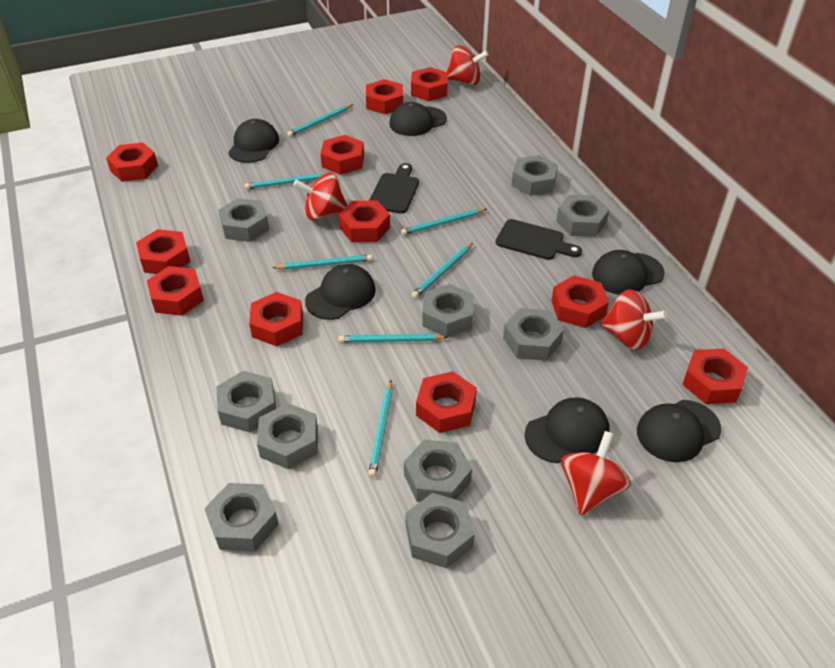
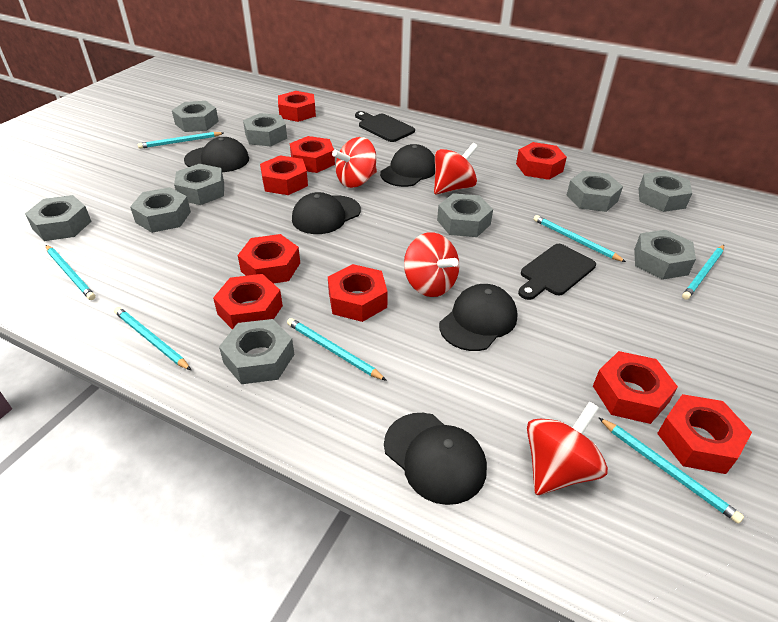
black cap: 6 -> 5
red nut: 11 -> 9

